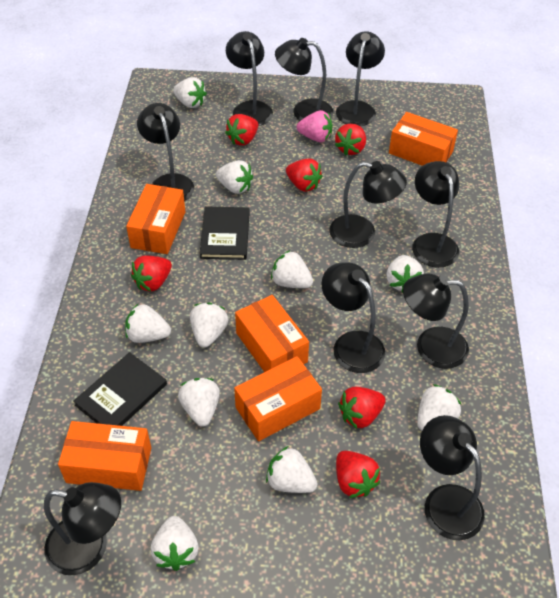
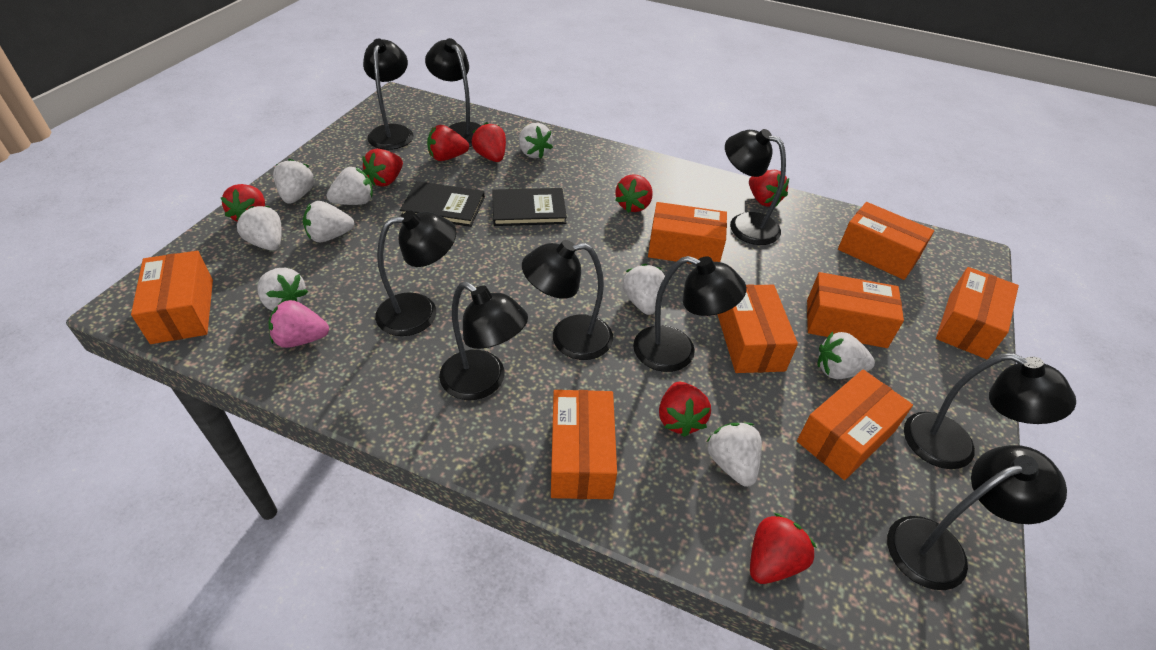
black lamp: 10 -> 9
orange box: 5 -> 8
red strawberry: 6 -> 8
white strawberry: 10 -> 9

